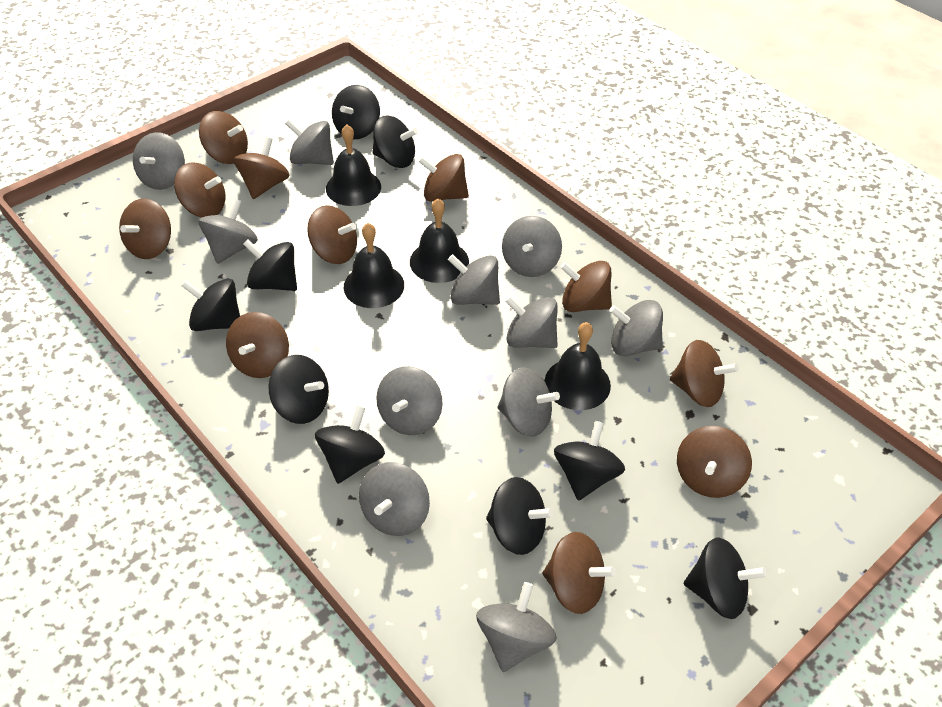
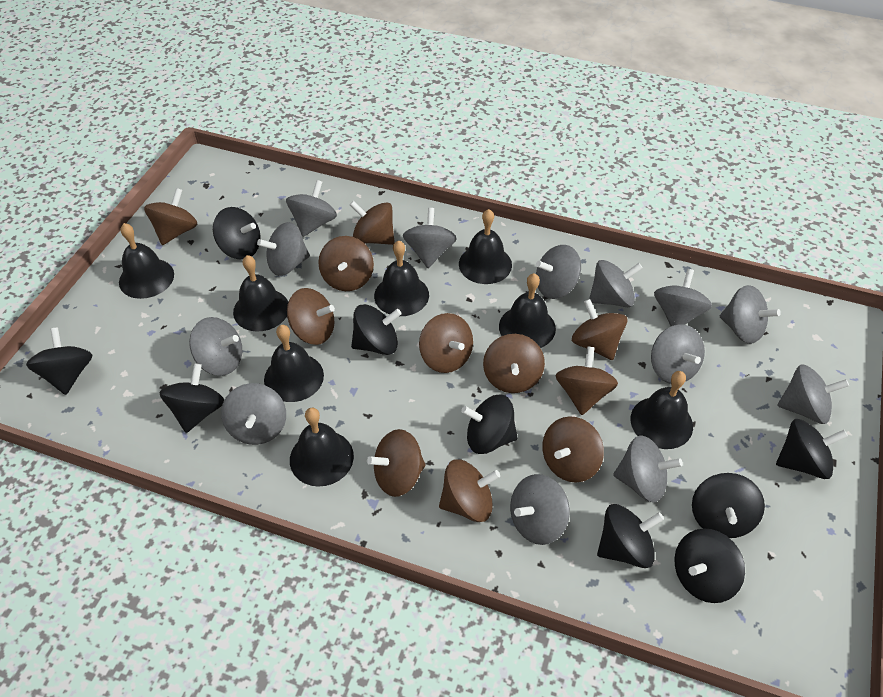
black bell: 4 -> 8
grey spinning top: 11 -> 13

